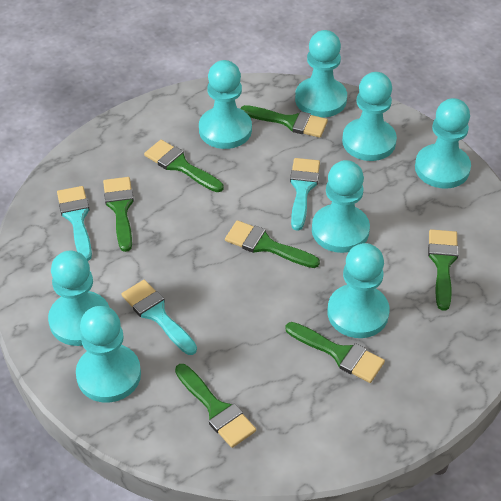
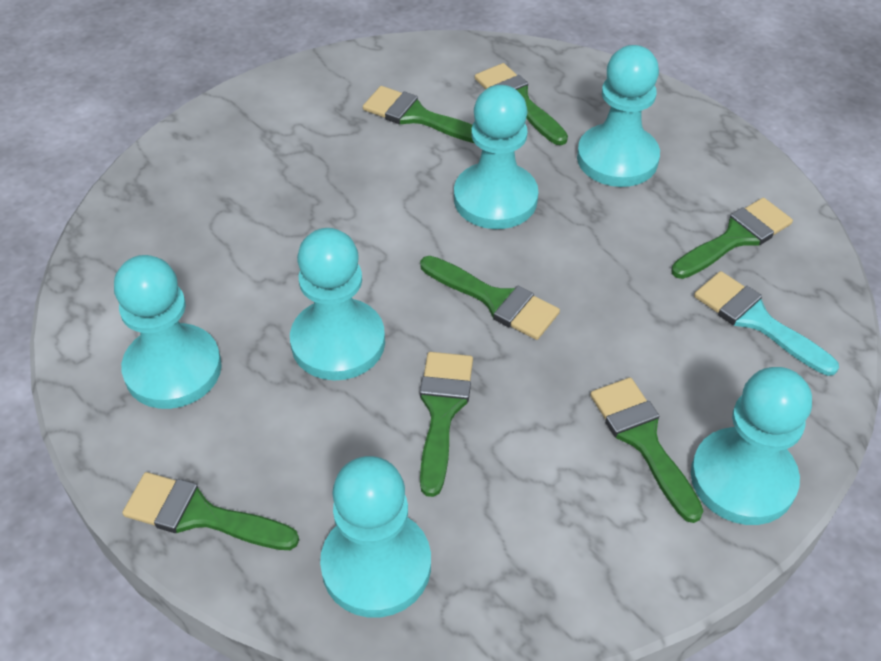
turquoise brush: 3 -> 1
turquoise pawn: 8 -> 6

